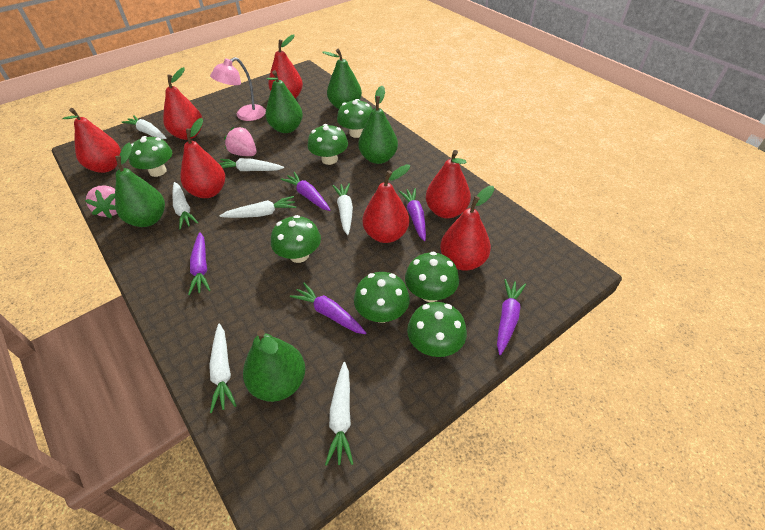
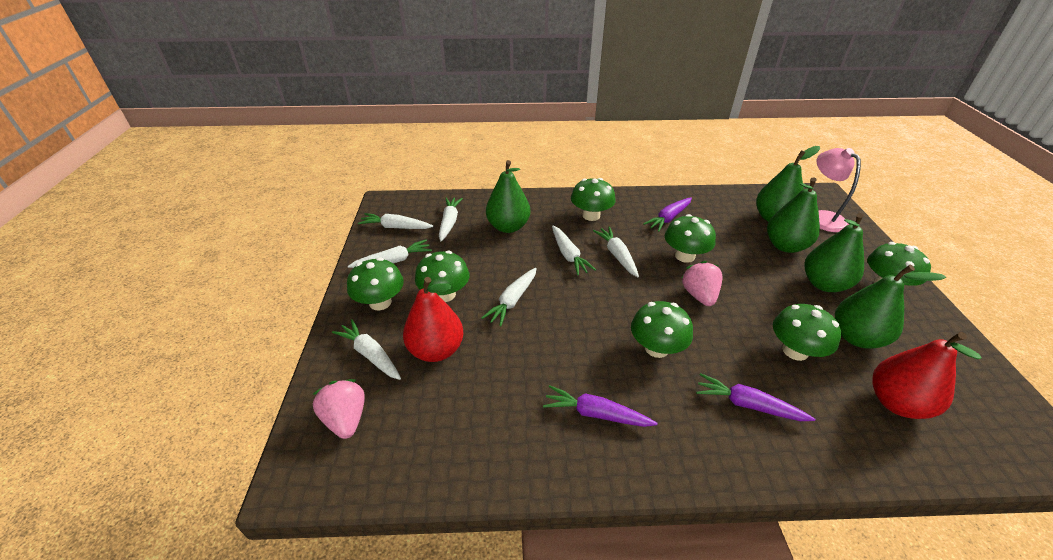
purple carrot: 5 -> 3
red pear: 7 -> 2

